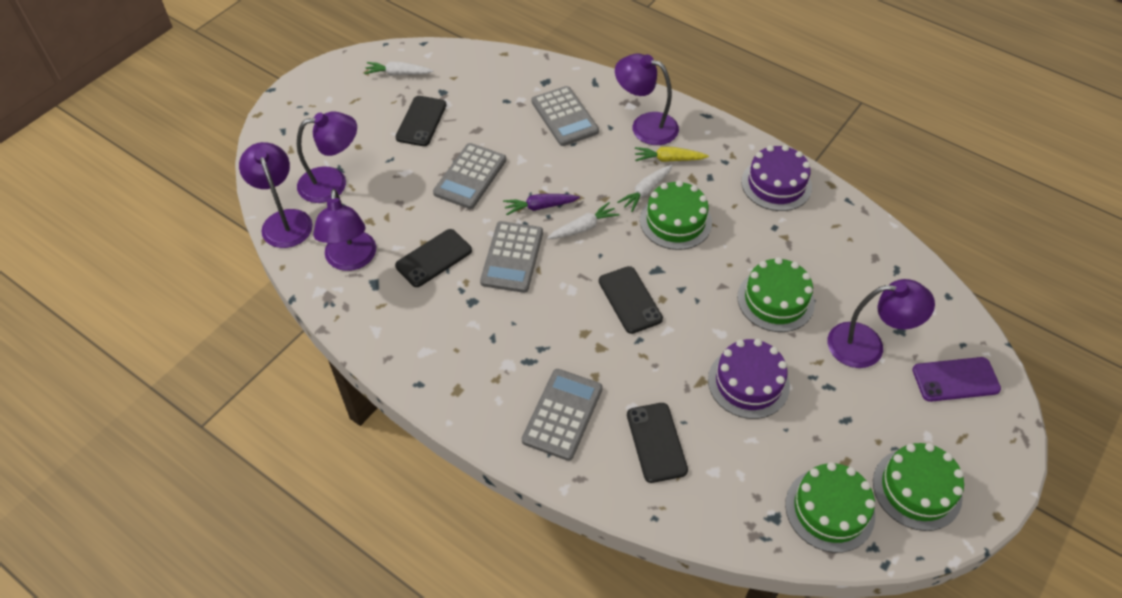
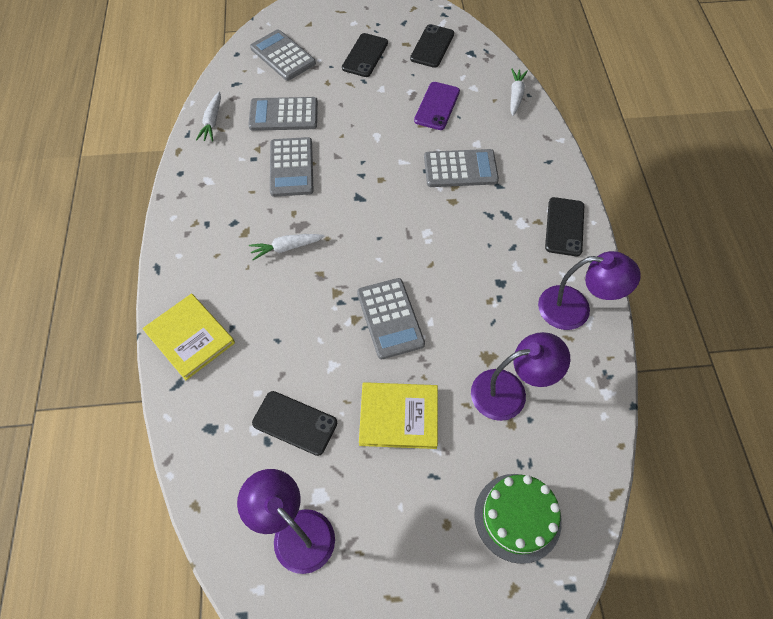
green cake: 4 -> 1
grey calculator: 4 -> 5
purple cake: 2 -> 0
purple carrot: 1 -> 0
purple lamp: 5 -> 3
yellow book: 0 -> 2
yellow carrot: 1 -> 0

